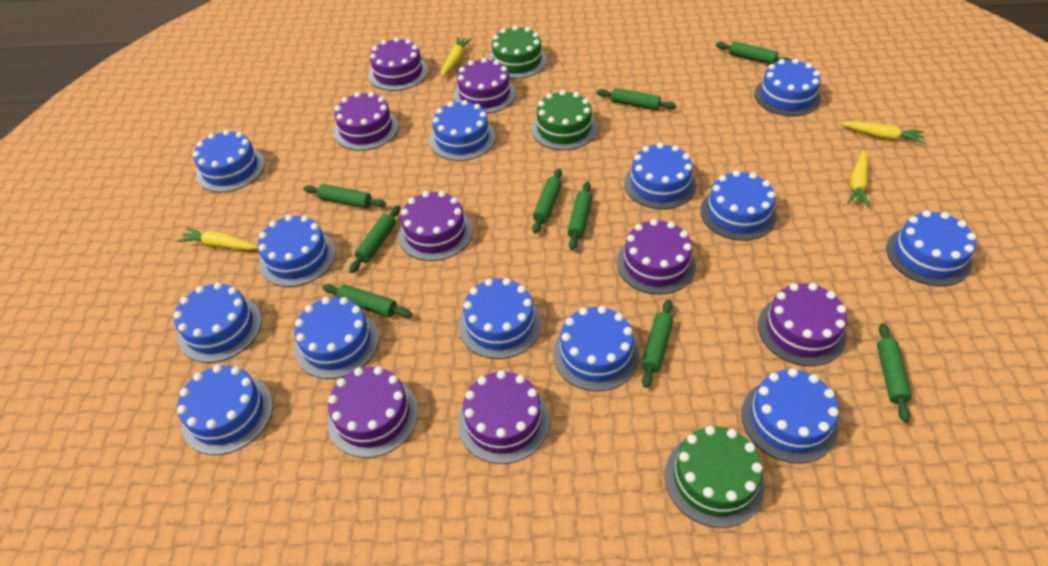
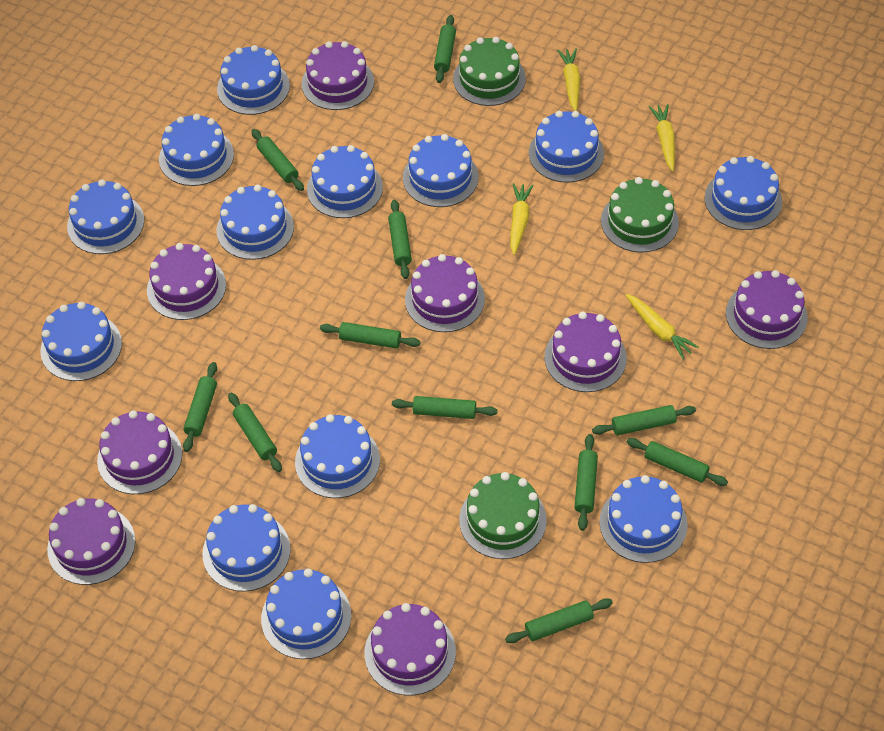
green rolling pin: 9 -> 11

